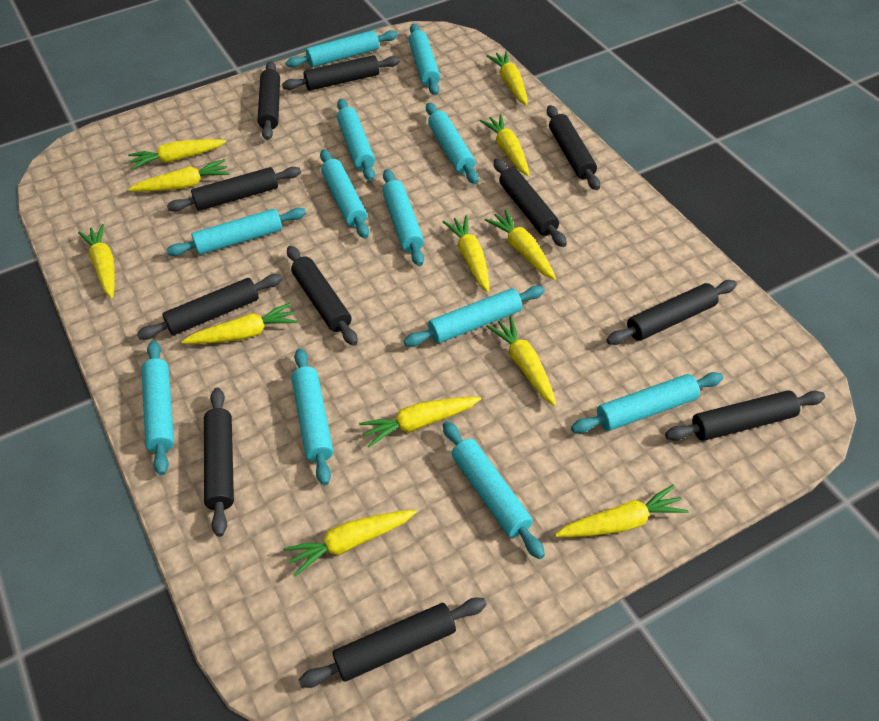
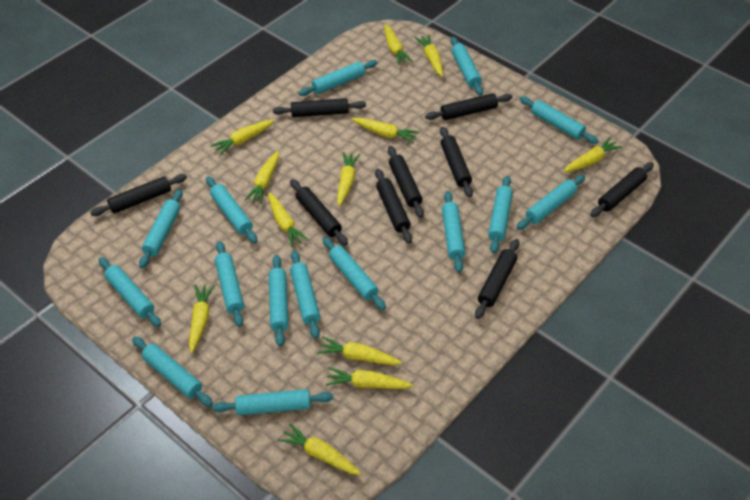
black rolling pin: 11 -> 9
turquoise rolling pin: 12 -> 15

